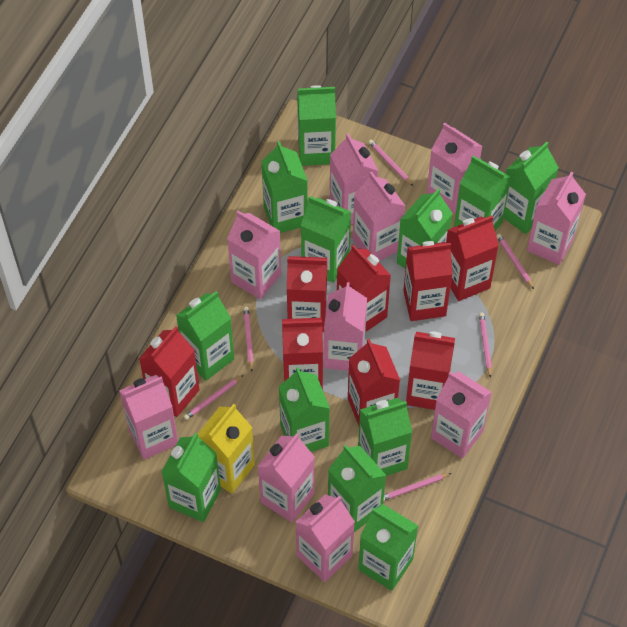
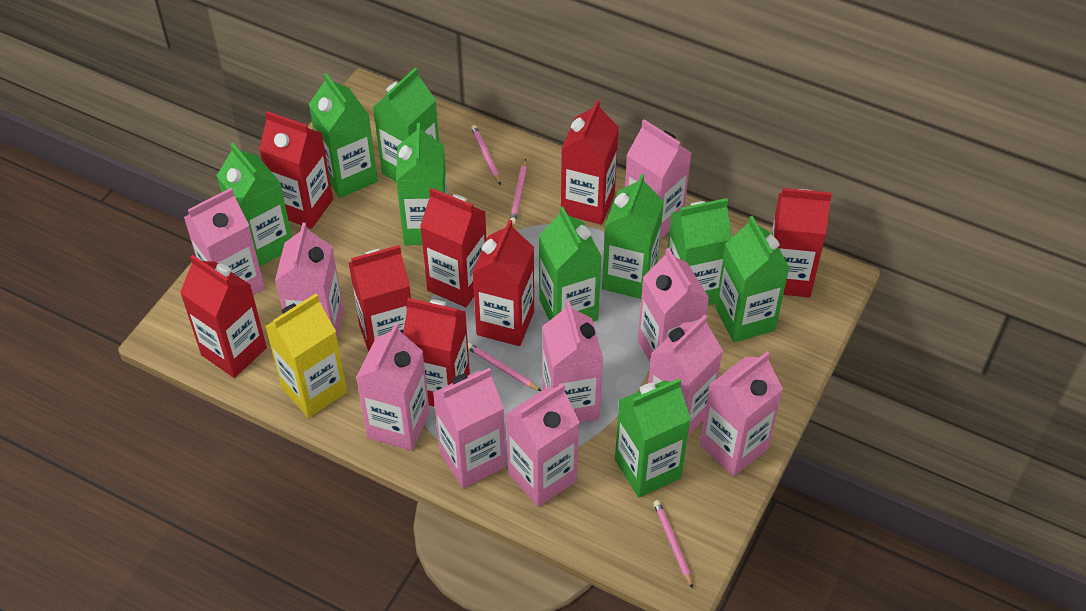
green carton: 12 -> 9
pink pencil: 6 -> 4

